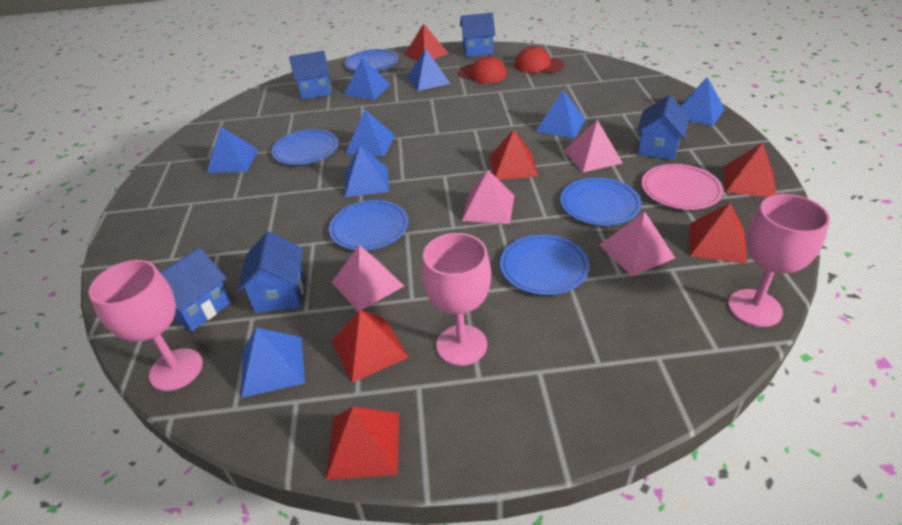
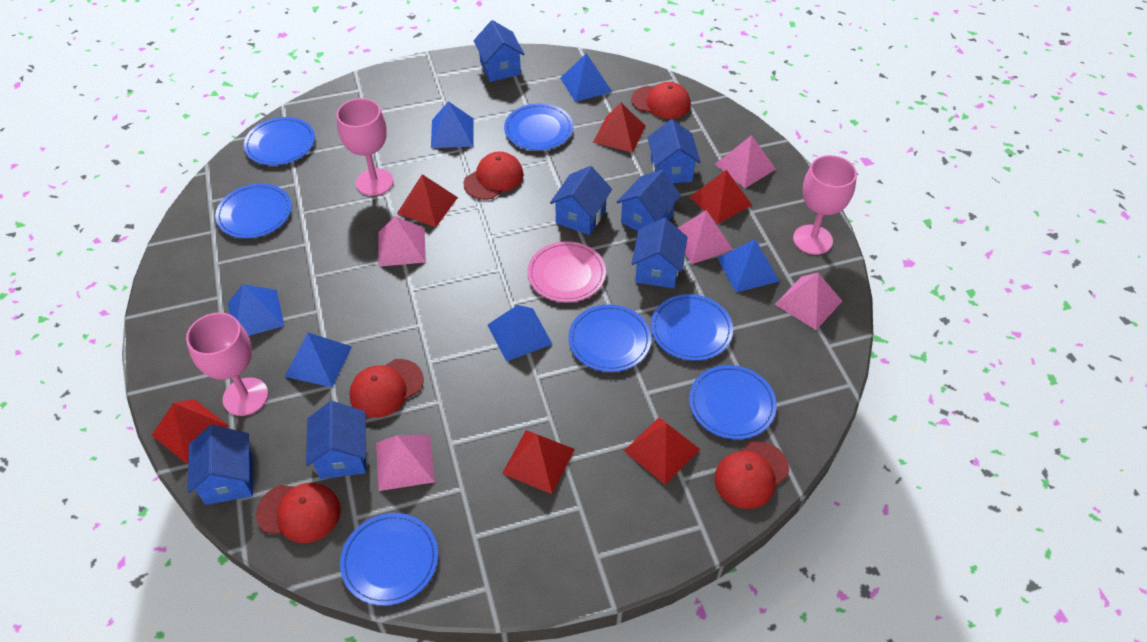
blue house: 5 -> 7
blue plate: 5 -> 7
blue pyramid: 8 -> 6
pink pyramid: 4 -> 5
red cap: 2 -> 5

